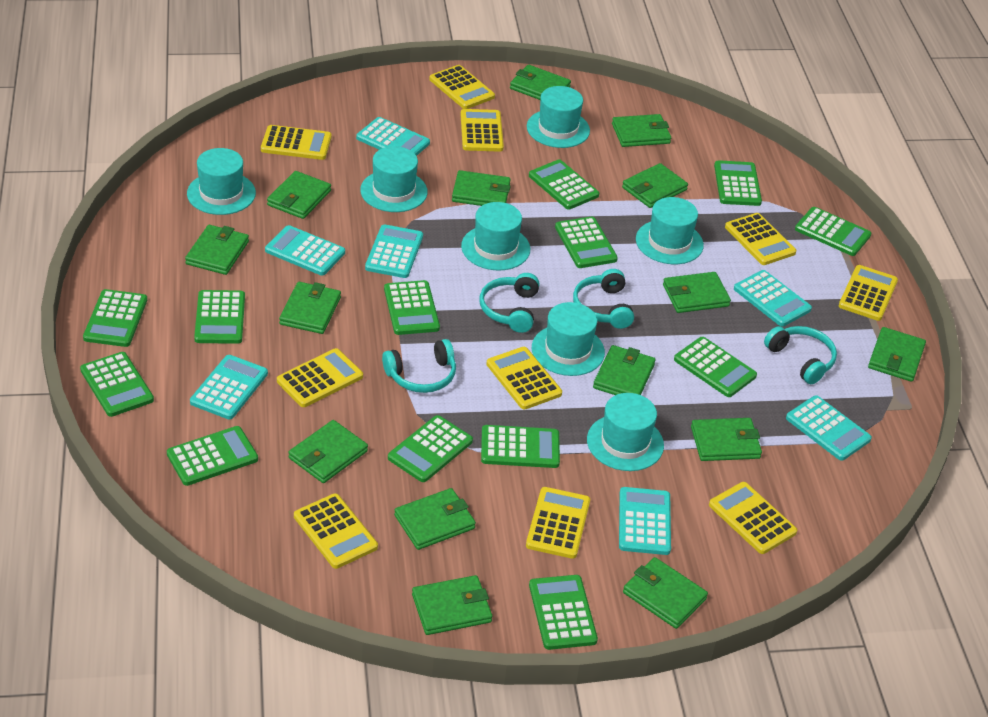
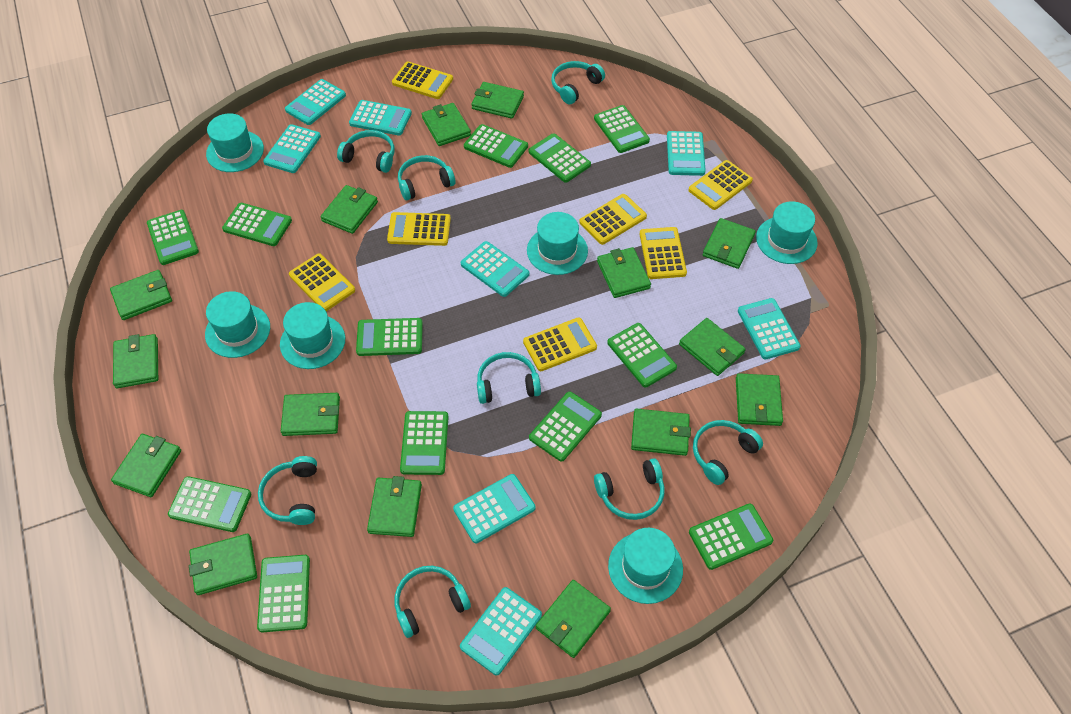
green calculator: 13 -> 12
turquoise calculator: 7 -> 8
turquoise hat: 7 -> 6
turquoise headphones: 4 -> 8
yellow calculator: 10 -> 7

